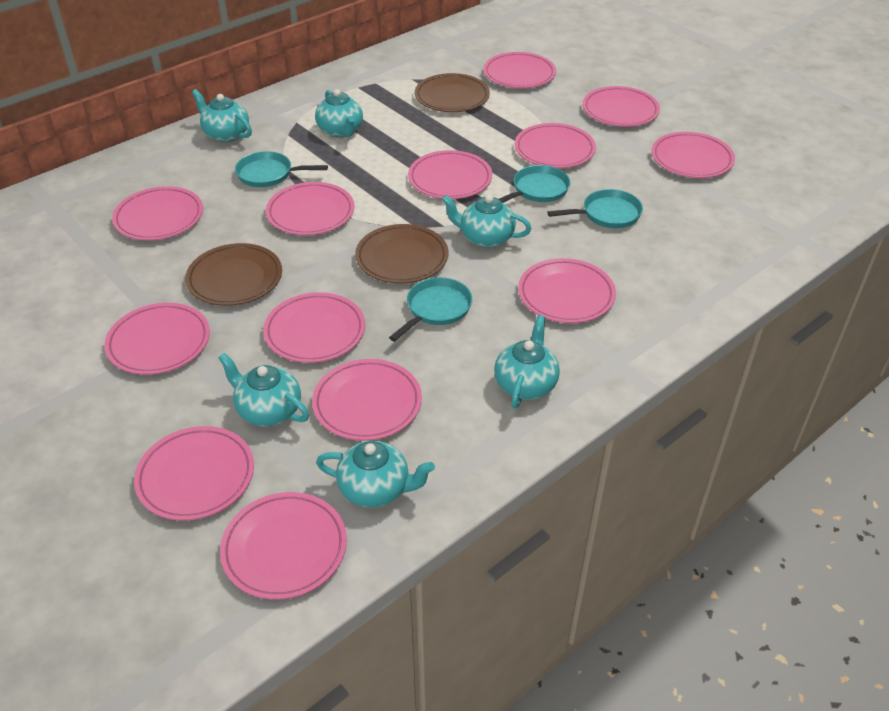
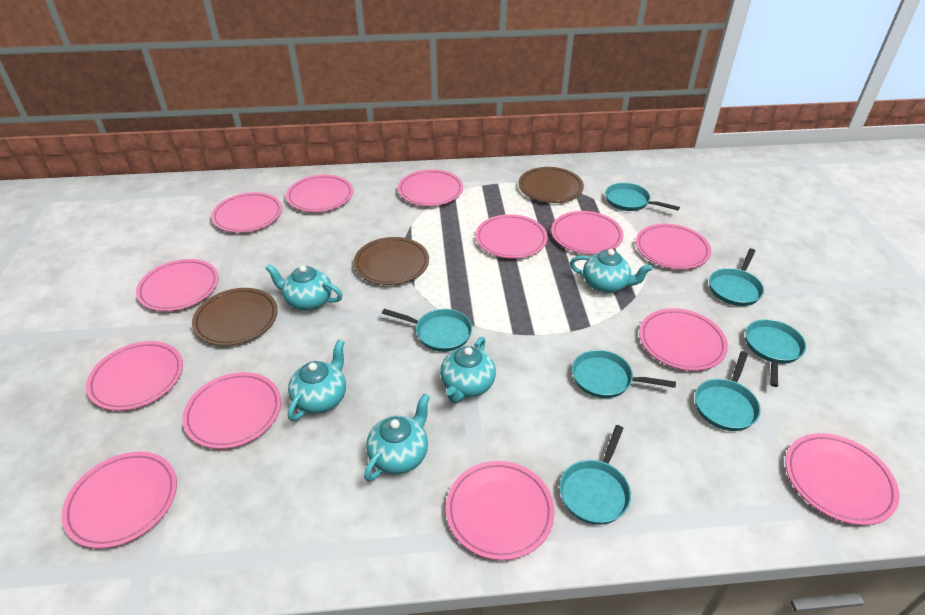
turquoise pan: 4 -> 7
turquoise teapot: 6 -> 5

